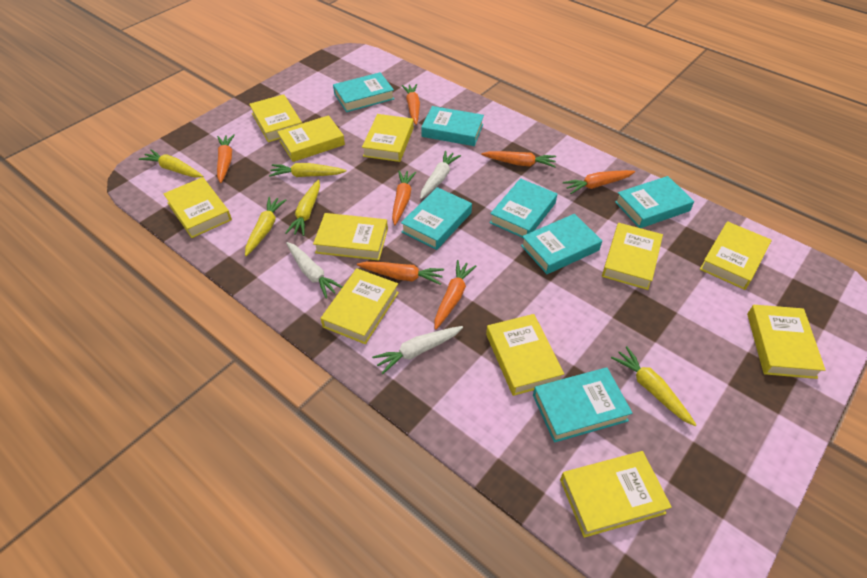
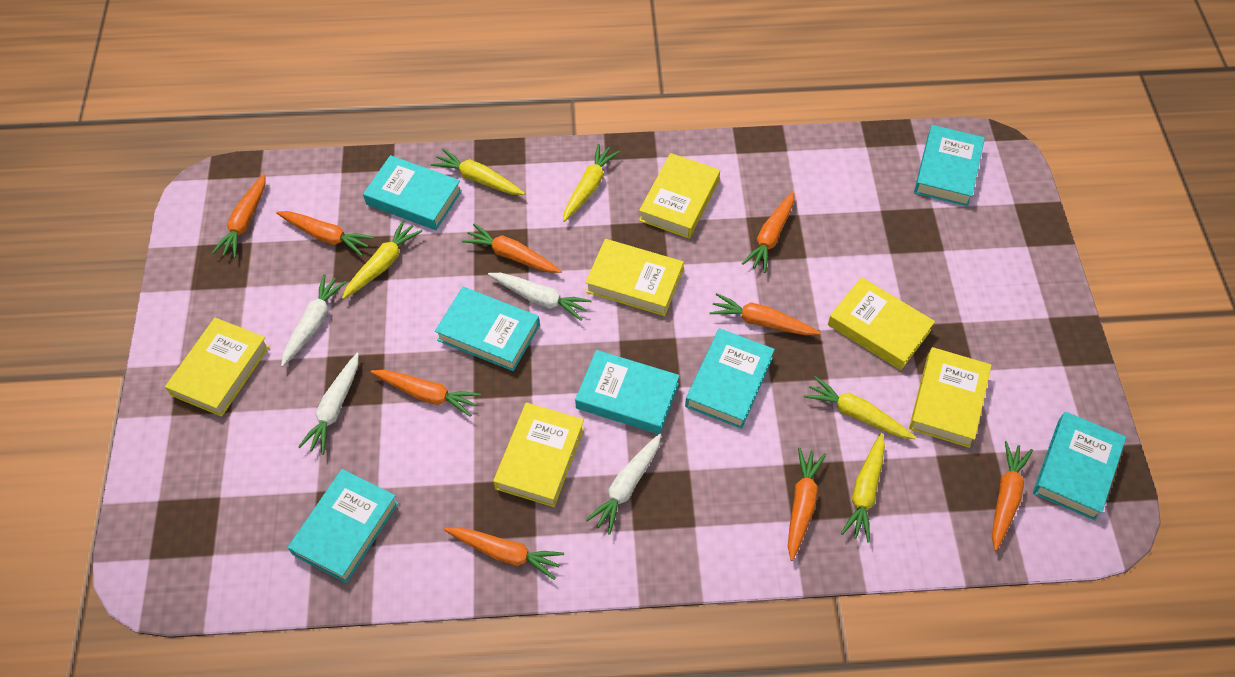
orange carrot: 7 -> 9
white carrot: 3 -> 4
yellow book: 11 -> 6

